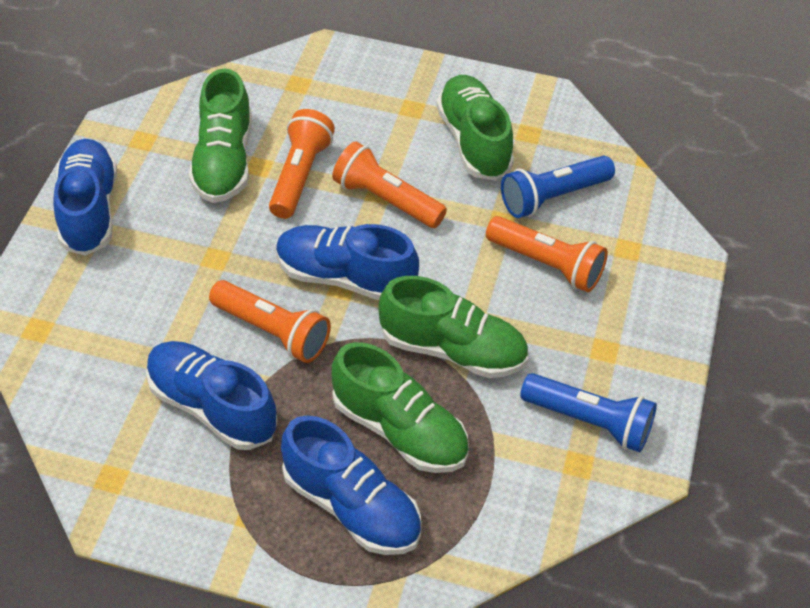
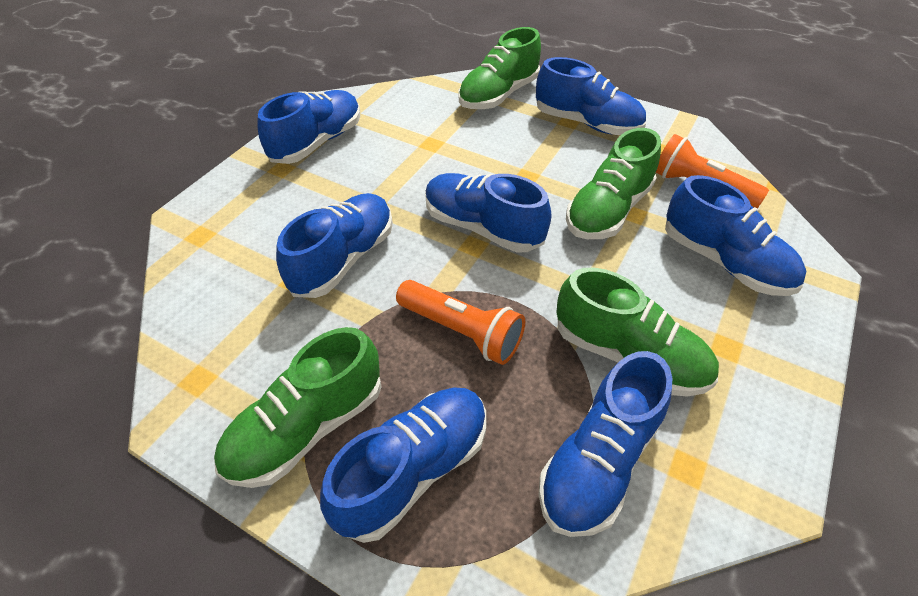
blue flashlight: 2 -> 0
blue shoe: 4 -> 7
orange flashlight: 4 -> 2

